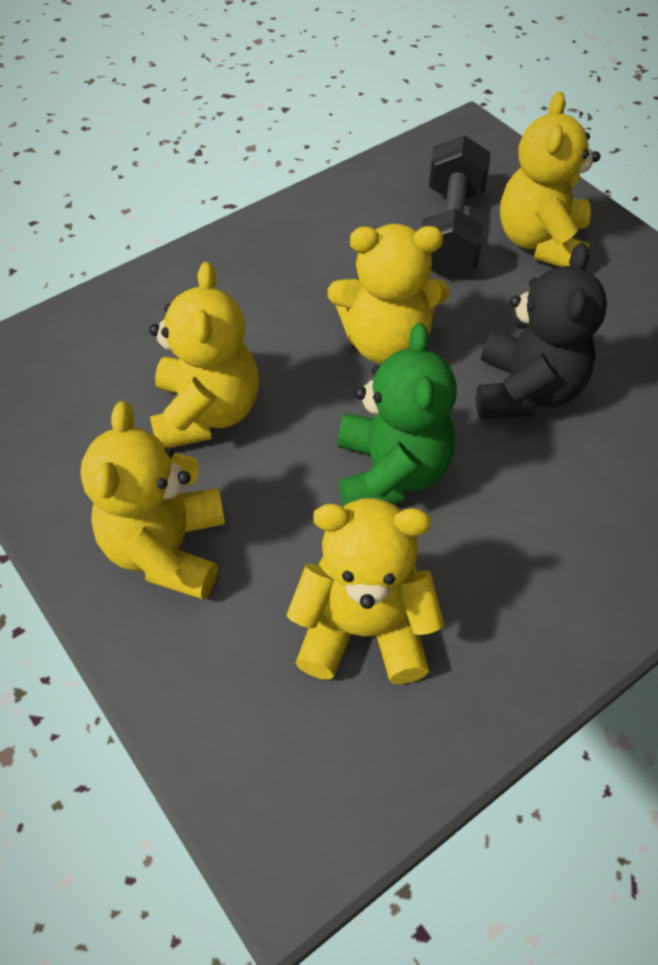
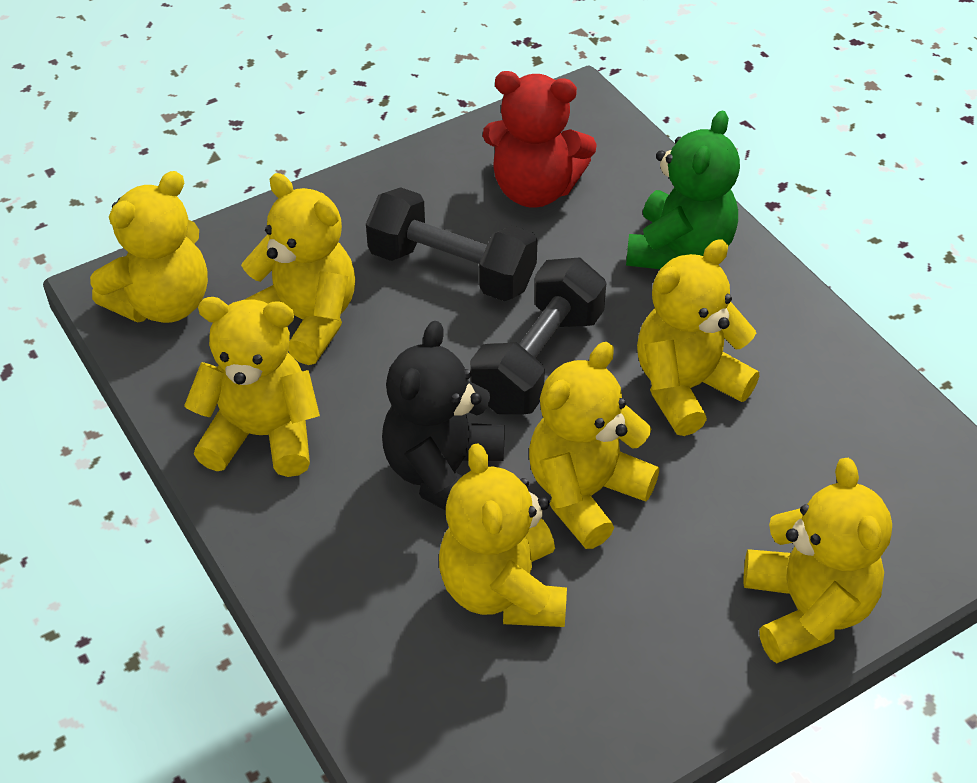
black dumbbell: 1 -> 2
red teddy bear: 0 -> 1
yellow teddy bear: 5 -> 7

